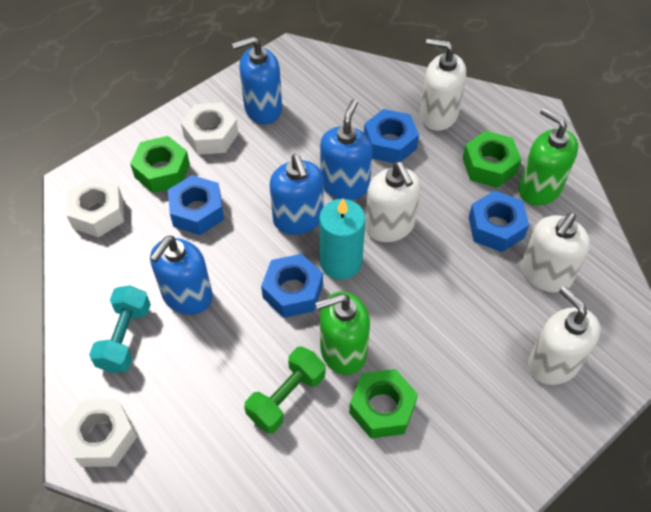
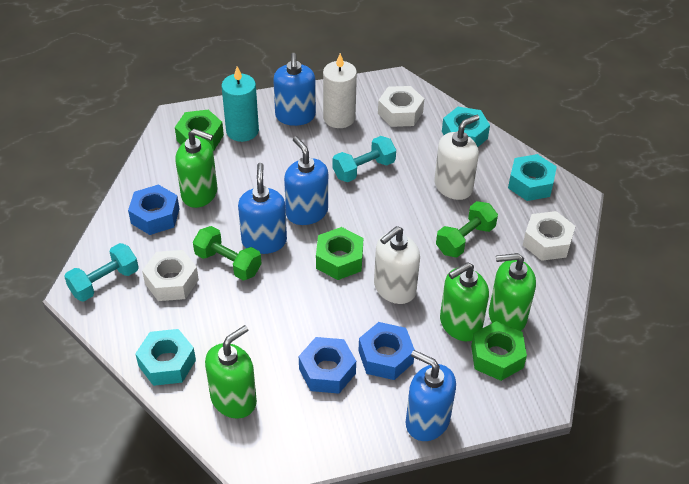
blue nut: 4 -> 3
green dumbbell: 1 -> 2
green soap dispenser: 2 -> 4
turquoise dumbbell: 1 -> 2
turquoise nut: 0 -> 3
white candle: 0 -> 1
white soap dispenser: 4 -> 2

